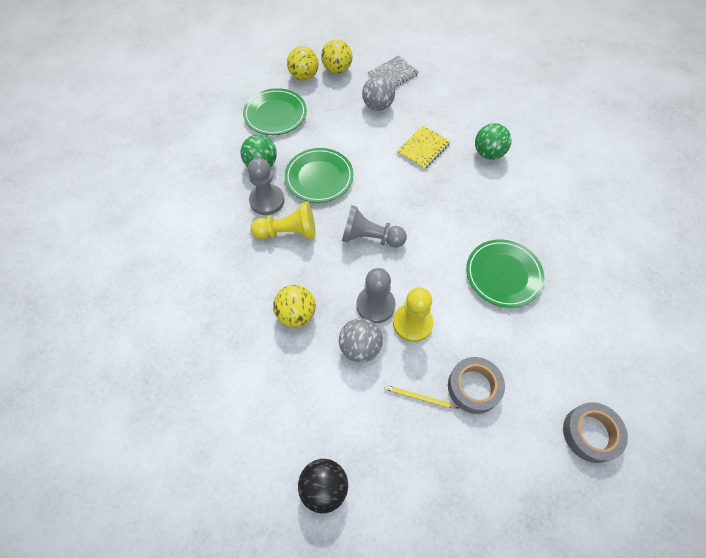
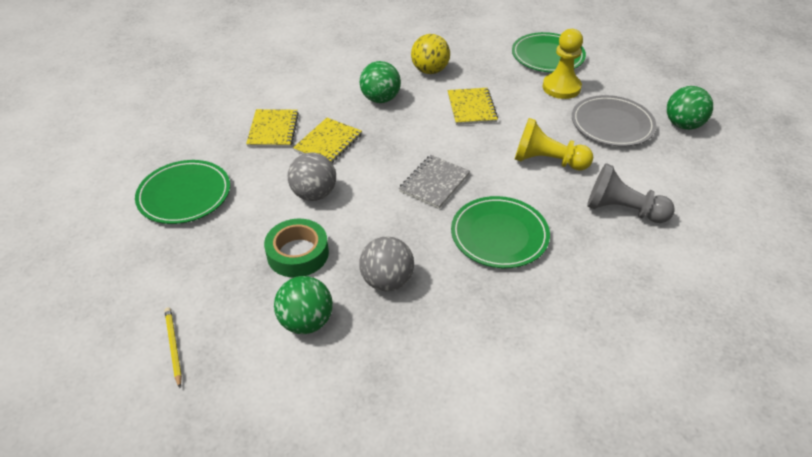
black ball: 1 -> 0
green ball: 2 -> 3
green tape: 0 -> 1
grey pawn: 3 -> 1
grey plate: 0 -> 1
grey tape: 2 -> 0
yellow ball: 3 -> 1
yellow notebook: 1 -> 3

